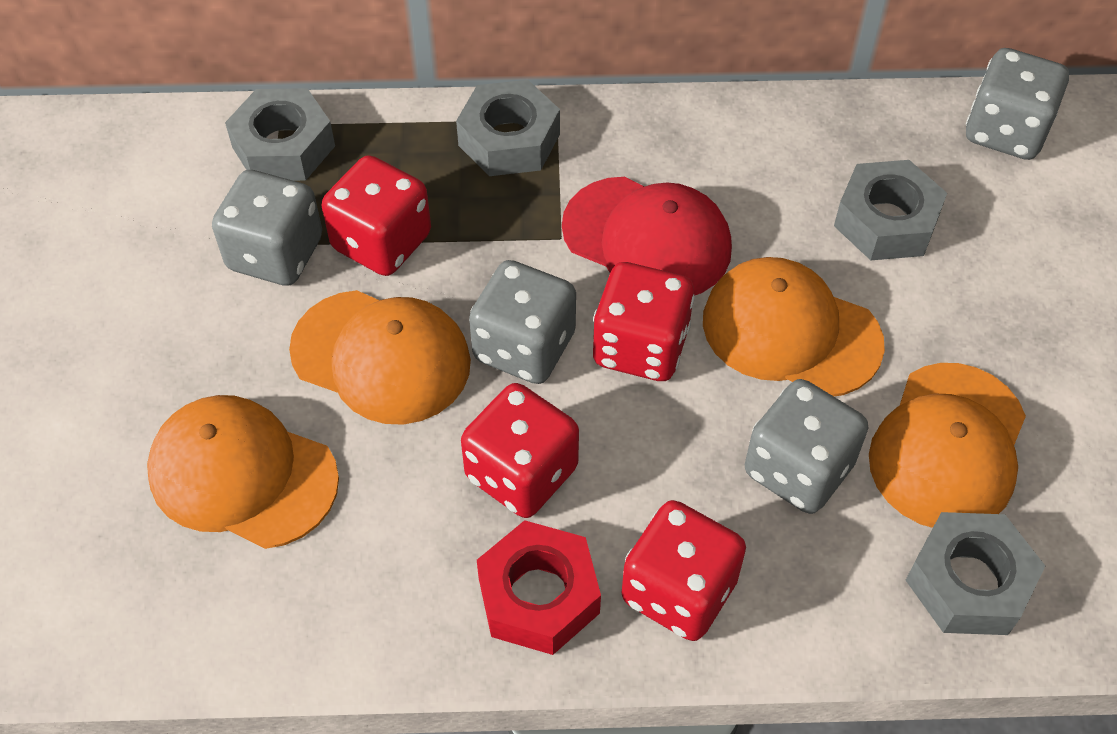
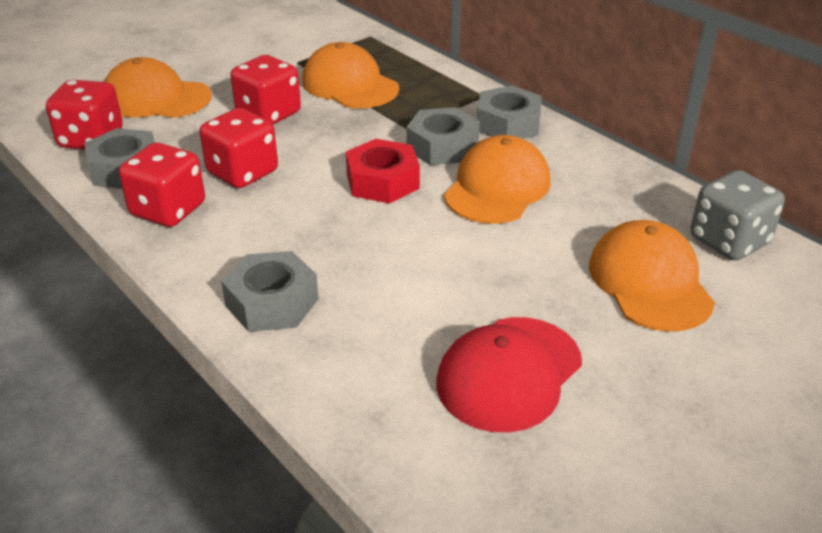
grey dice: 4 -> 1

